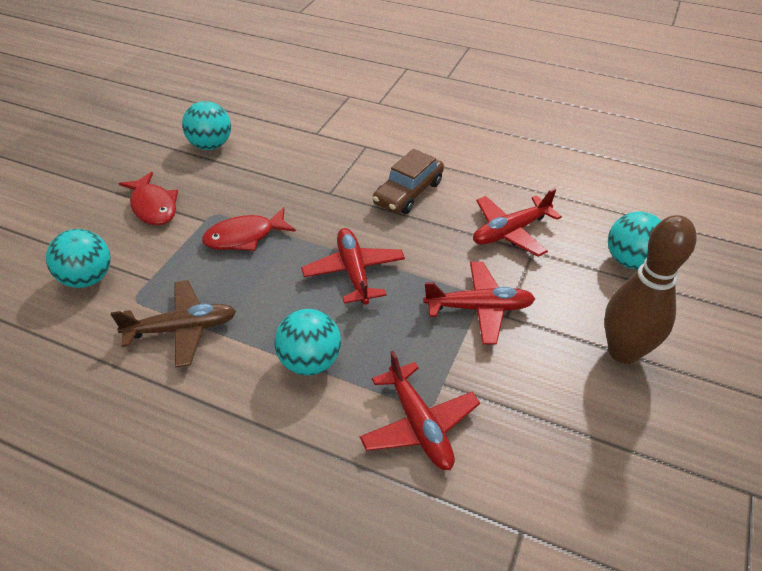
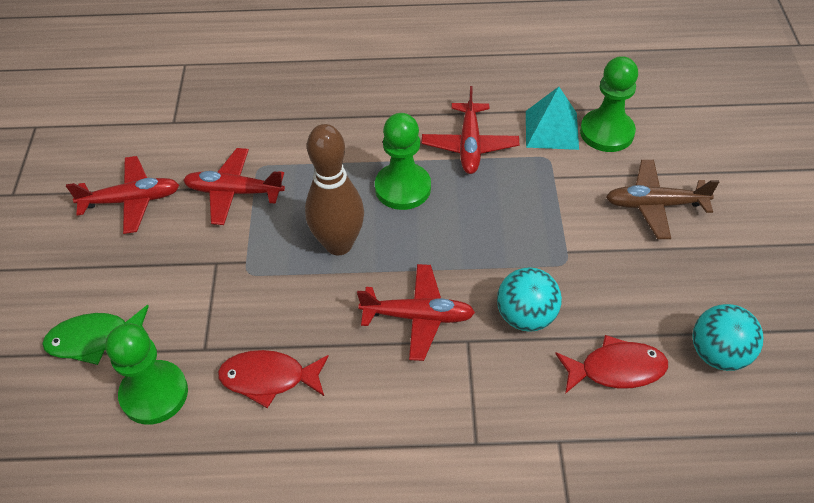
brown car: 1 -> 0
green fish: 0 -> 1
green pawn: 0 -> 3
turquoise ball: 4 -> 2
turquoise pyramid: 0 -> 1

